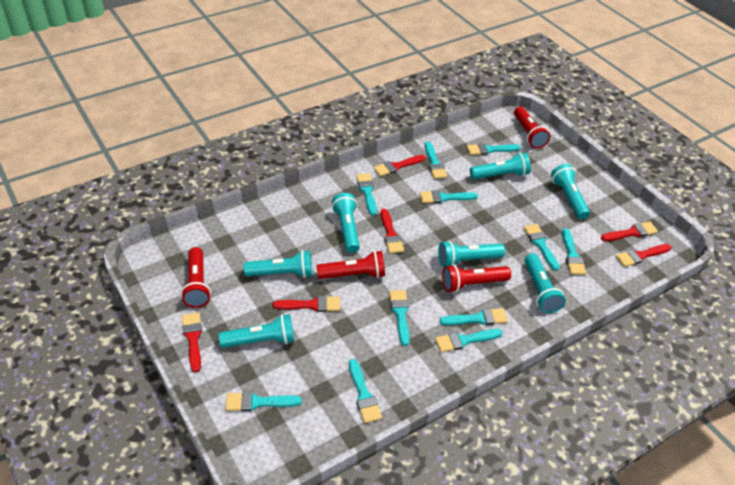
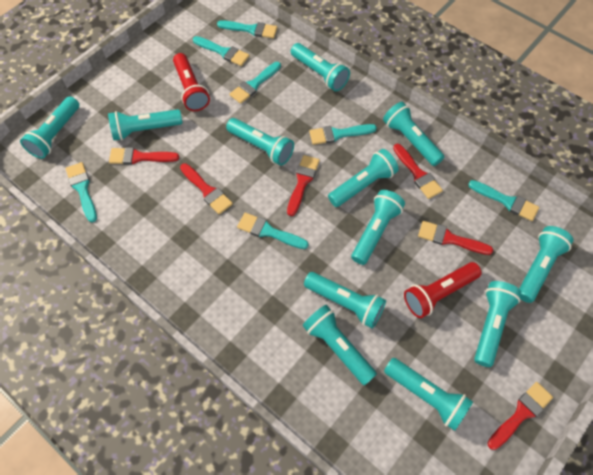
red flashlight: 4 -> 2
turquoise brush: 11 -> 7
turquoise flashlight: 7 -> 12

